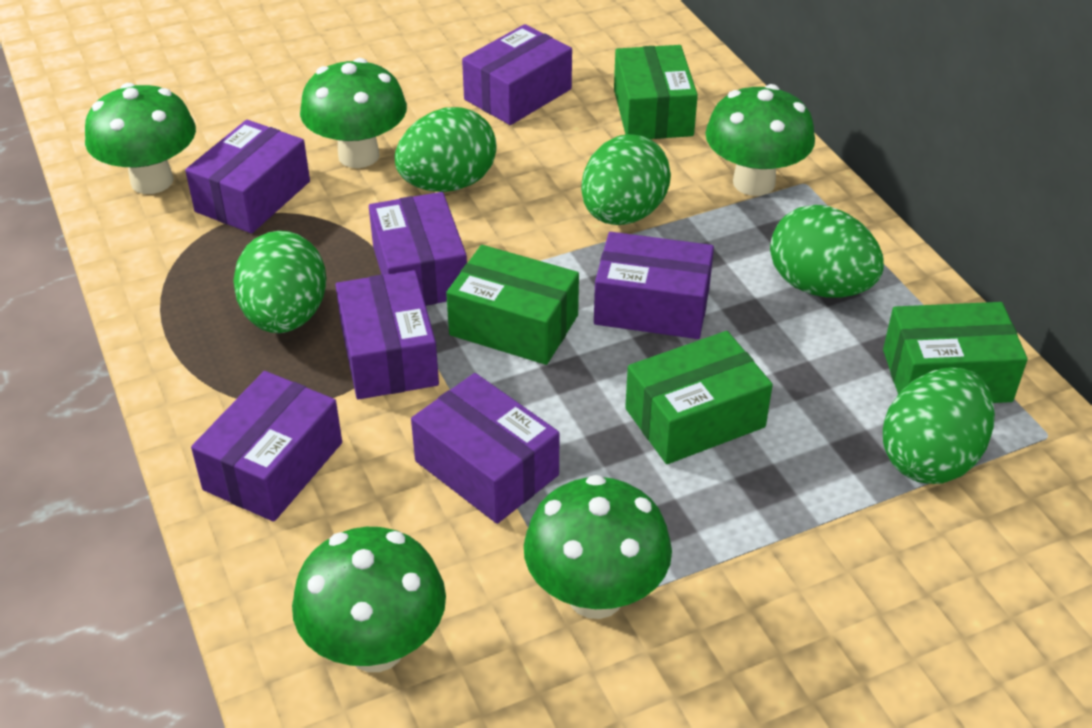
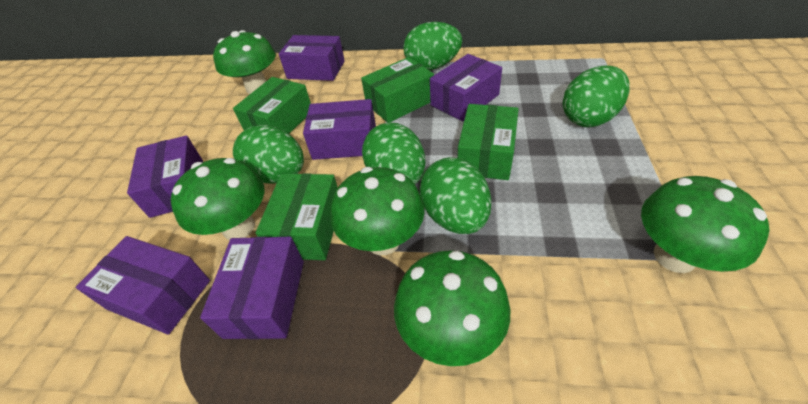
purple box: 7 -> 6

